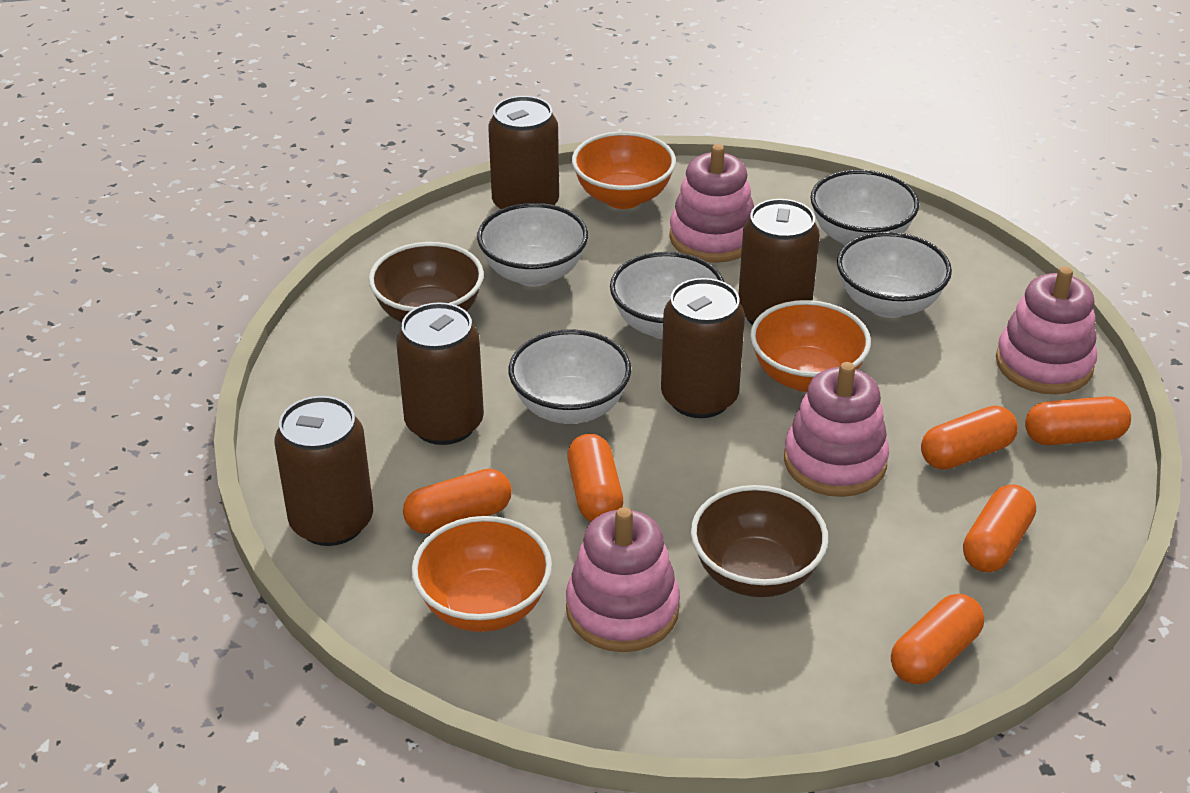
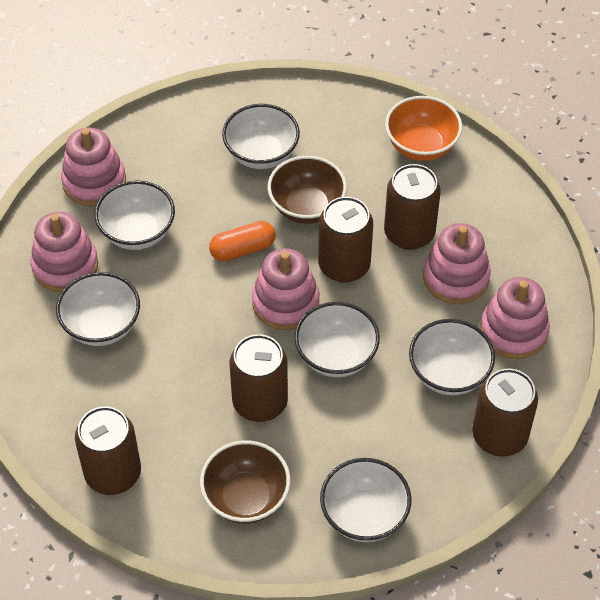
orange bowl: 3 -> 1
orange capsule: 6 -> 1
pink stacking toy: 4 -> 5
white bowl: 5 -> 6

